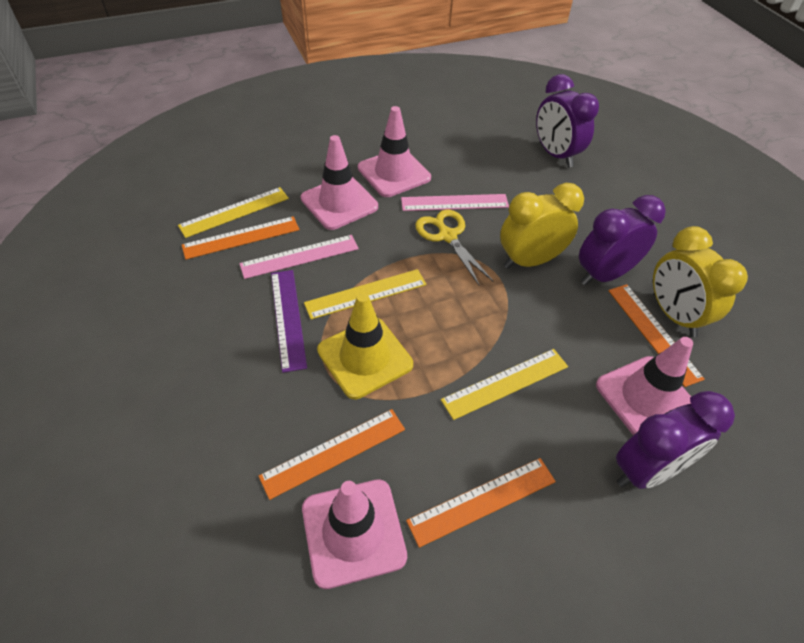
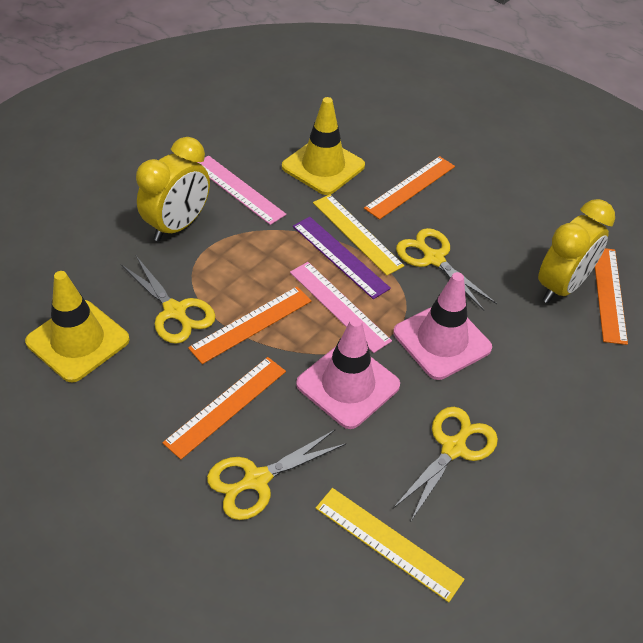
pink traffic cone: 4 -> 2
purple clock: 3 -> 0
yellow ruler: 3 -> 2
yellow scissors: 1 -> 4
yellow traffic cone: 1 -> 2

